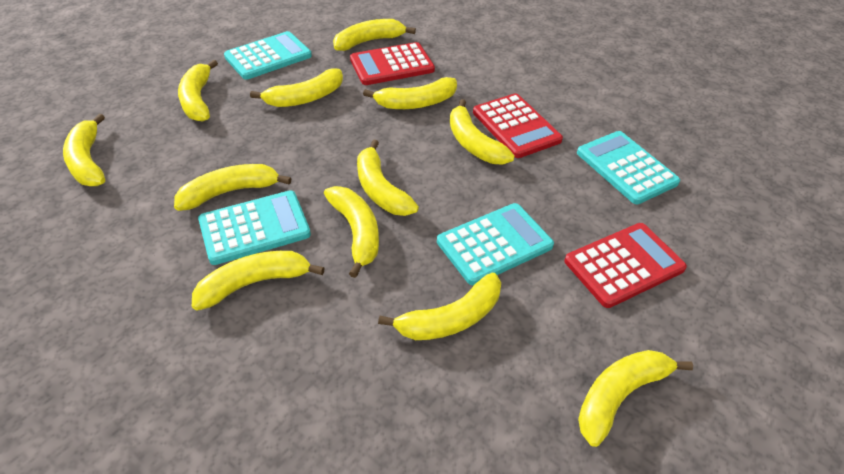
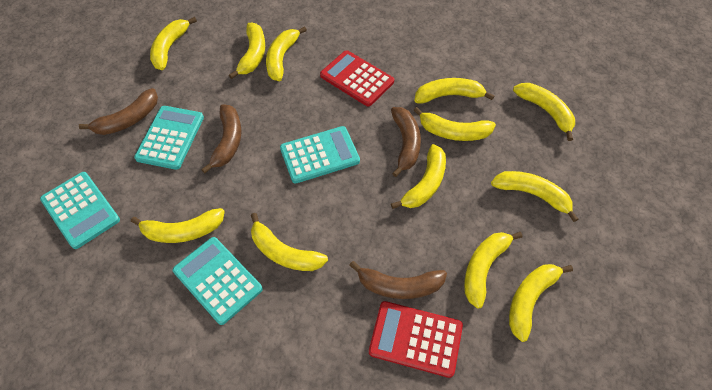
brown banana: 0 -> 4
red calculator: 3 -> 2

